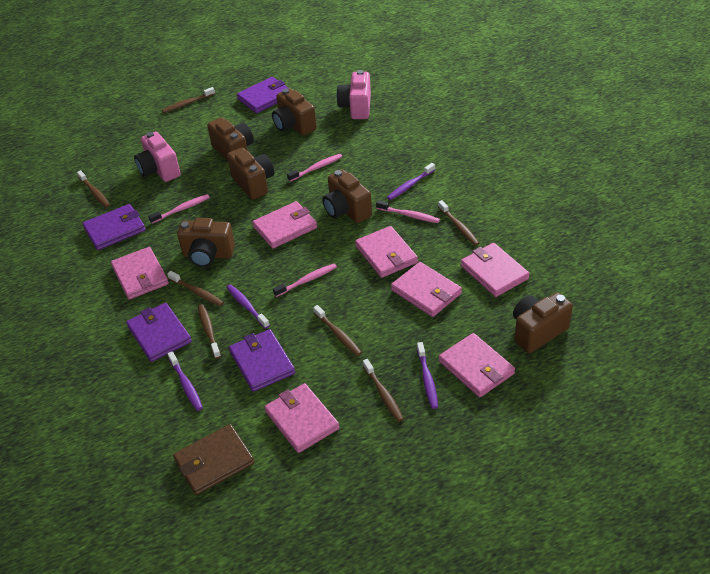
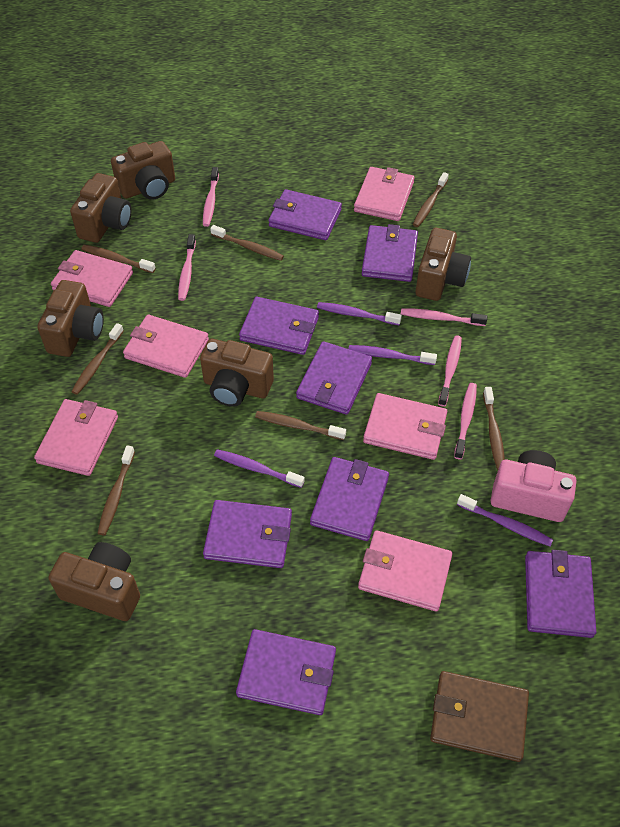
pink camera: 2 -> 1
pink toothbrush: 4 -> 5
pink wallet: 7 -> 6
purple wallet: 4 -> 8

